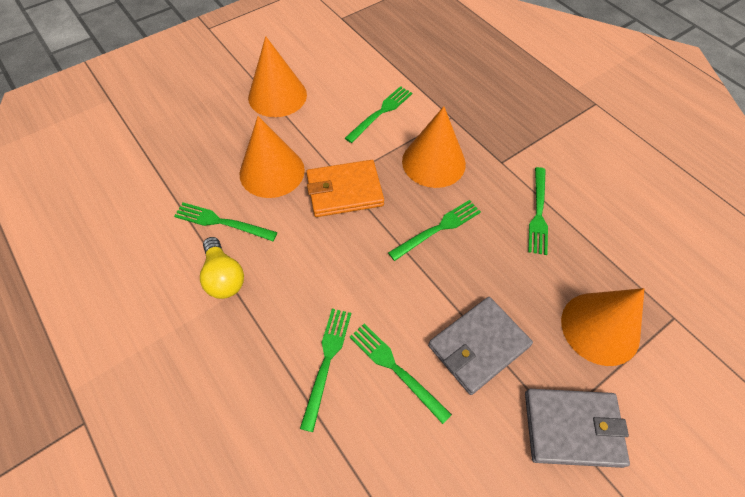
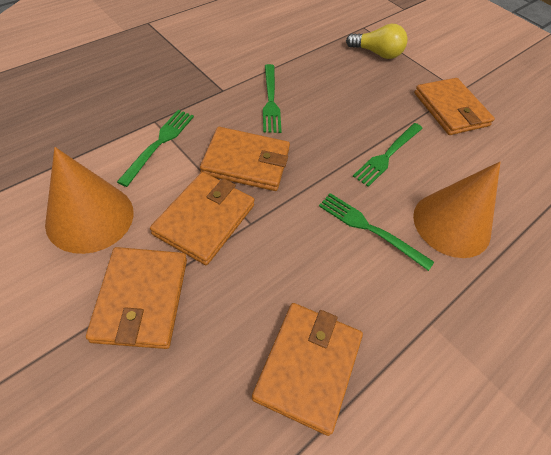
green fork: 6 -> 4
grey wallet: 2 -> 0
orange cone: 4 -> 2
orange wallet: 1 -> 5

